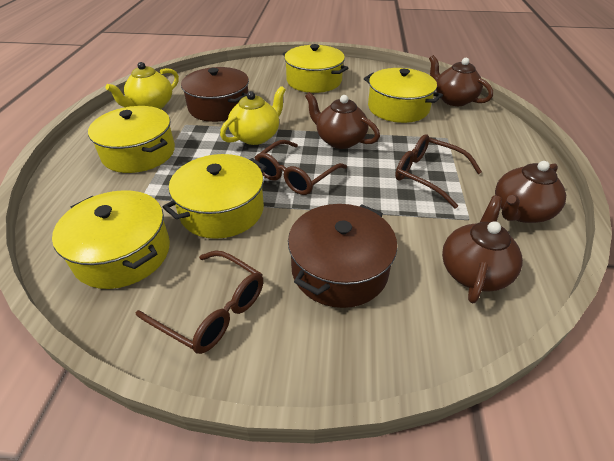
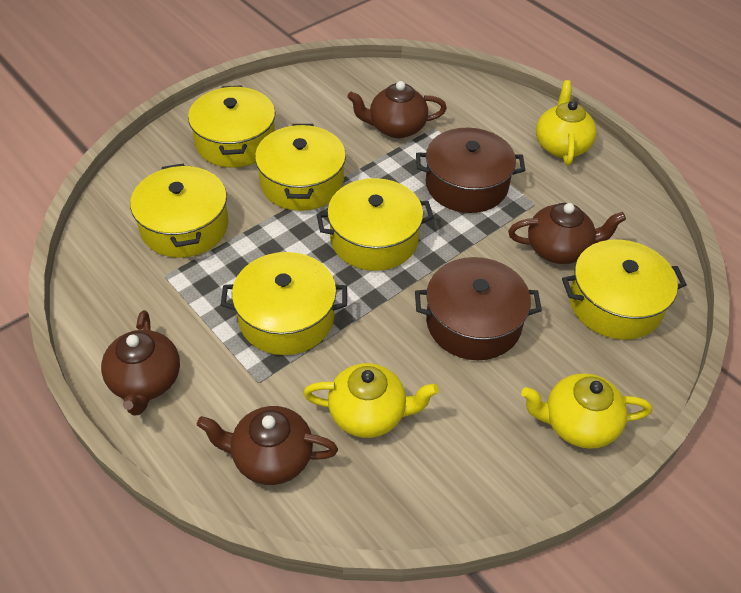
brown glasses: 3 -> 0
yellow pot: 5 -> 6
yellow teapot: 2 -> 3

